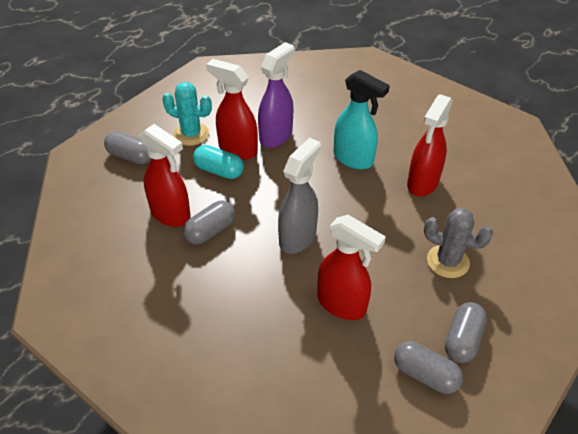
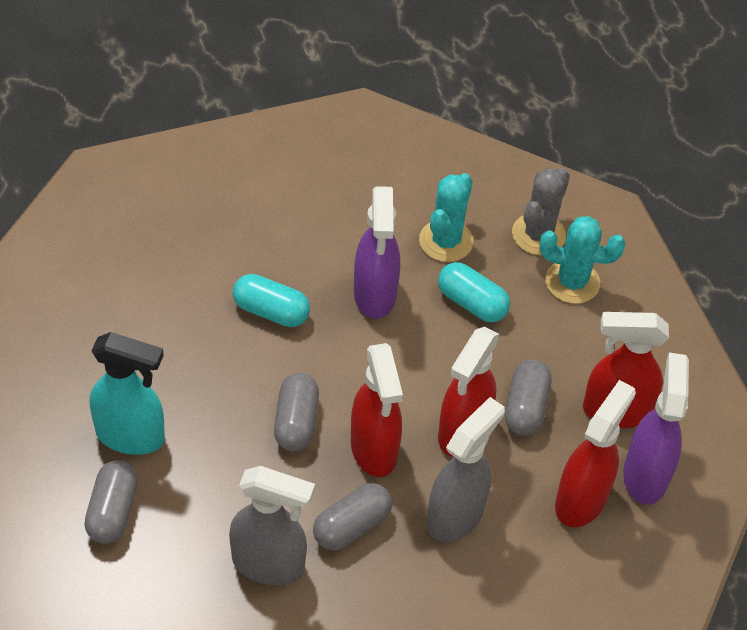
grey spray bottle: 1 -> 2
purple spray bottle: 1 -> 2
turquoise cactus: 1 -> 2
turquoise capsule: 1 -> 2

